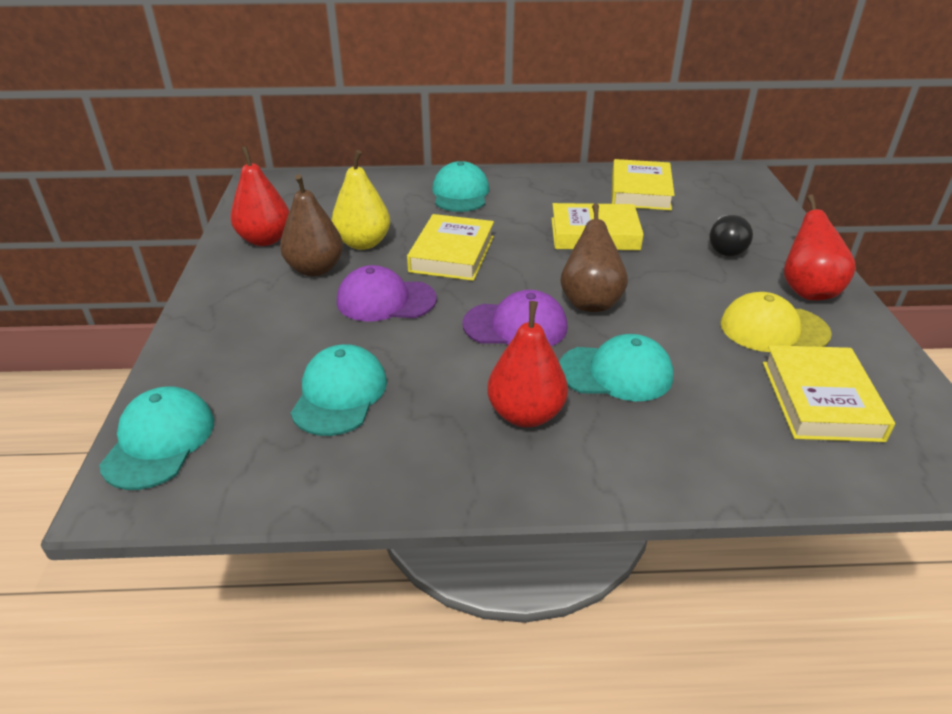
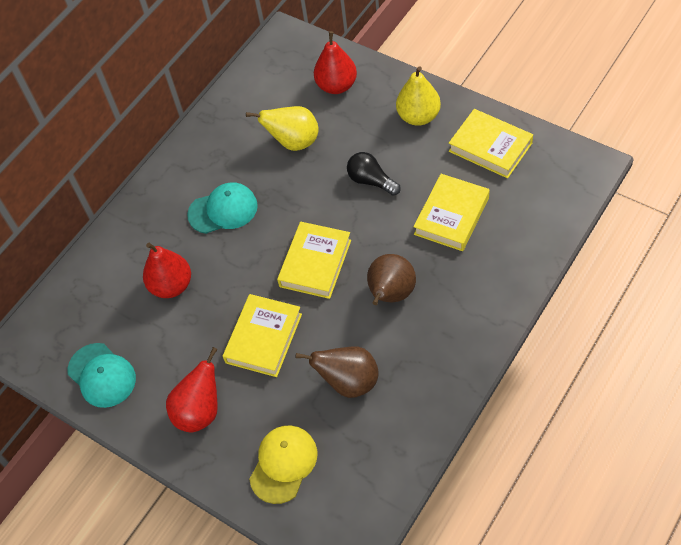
purple cap: 2 -> 0
turquoise cap: 4 -> 2
yellow pear: 1 -> 2

